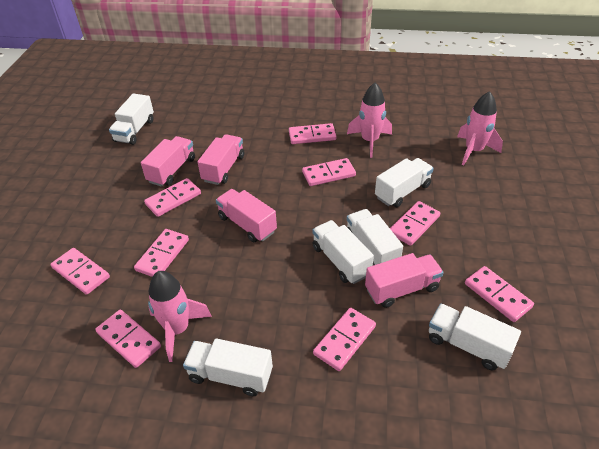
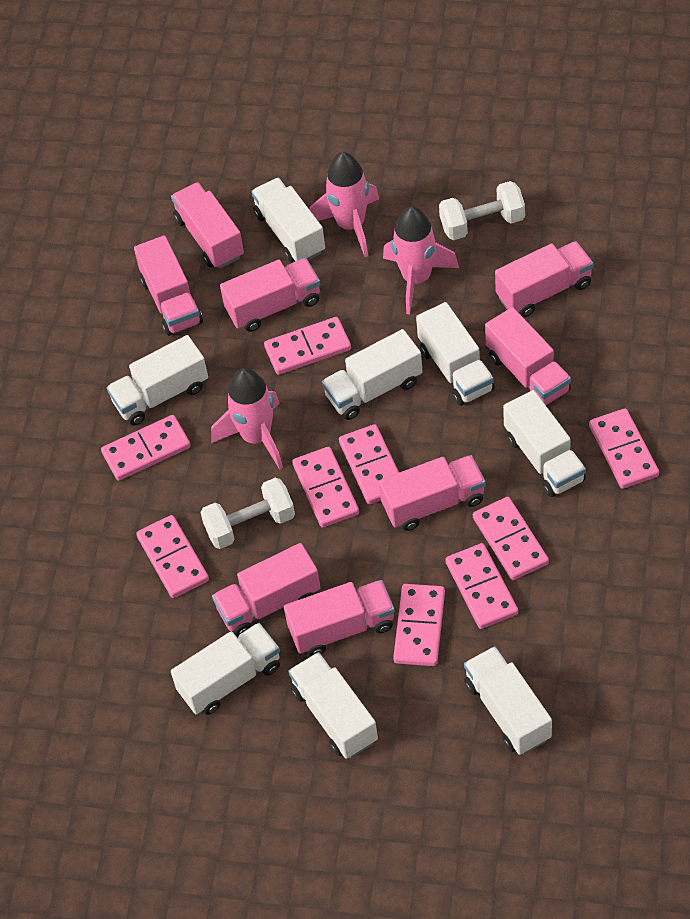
pink truck: 4 -> 8
white dumbbell: 0 -> 2
white truck: 6 -> 8

